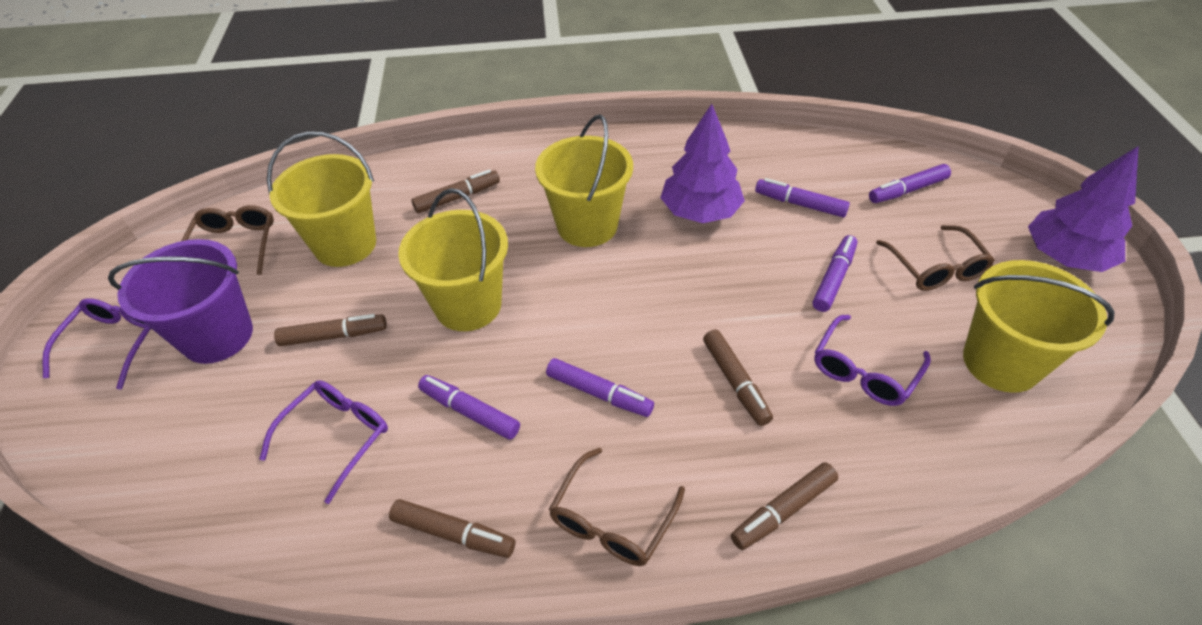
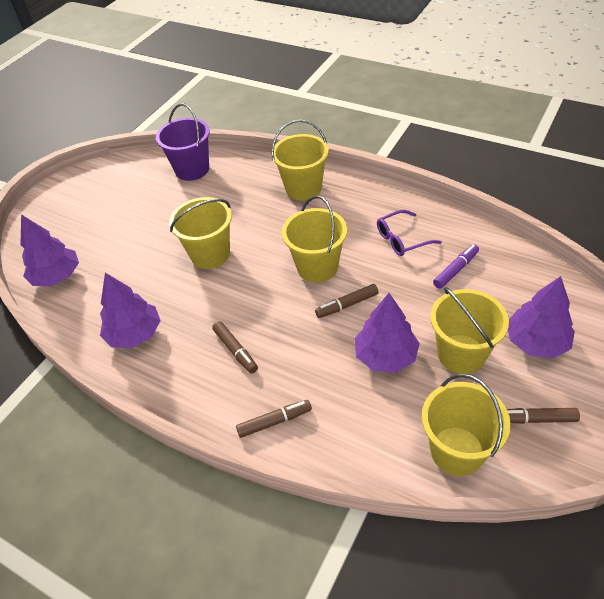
brown glasses: 3 -> 0
brown marker: 5 -> 4
purple glasses: 3 -> 1
purple marker: 5 -> 1
purple tree: 2 -> 4
yellow bucket: 4 -> 5

